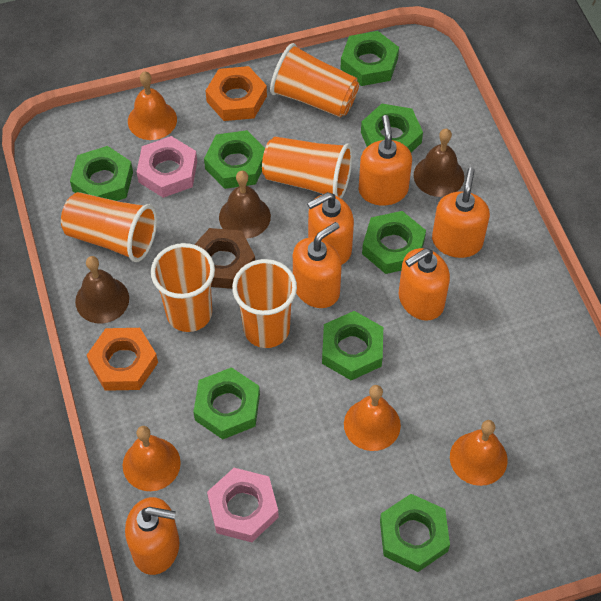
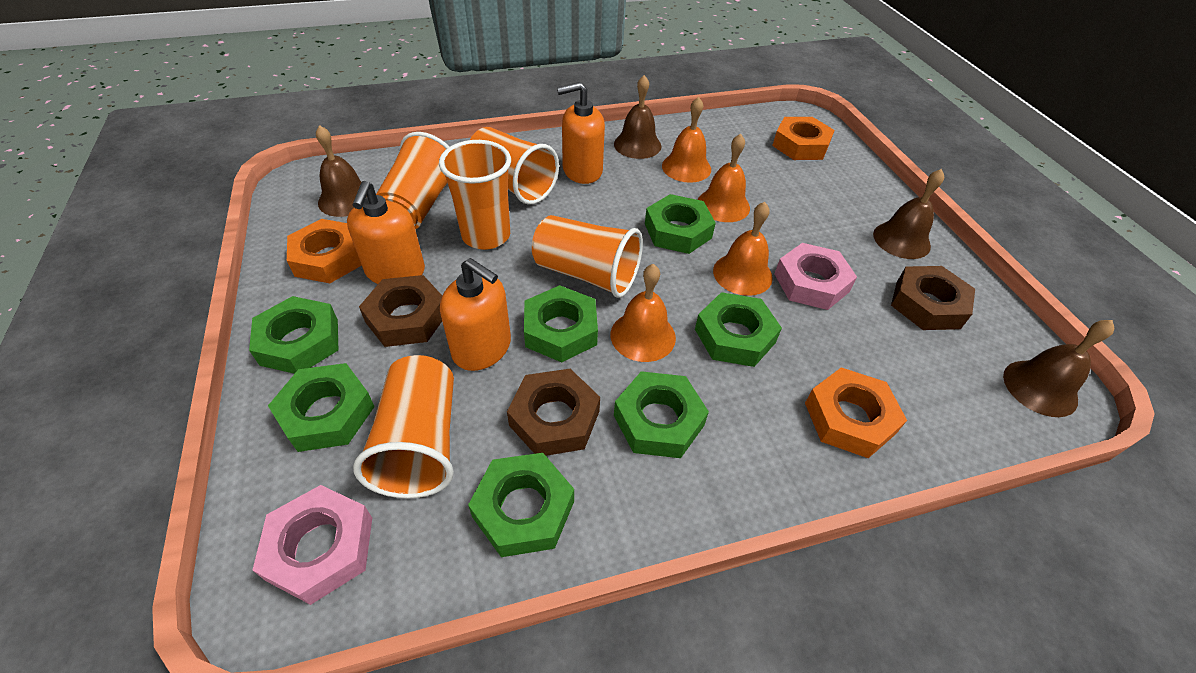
brown bell: 3 -> 4
brown nut: 1 -> 3
green nut: 8 -> 7
orange nut: 2 -> 3
orange soap dispenser: 6 -> 3

